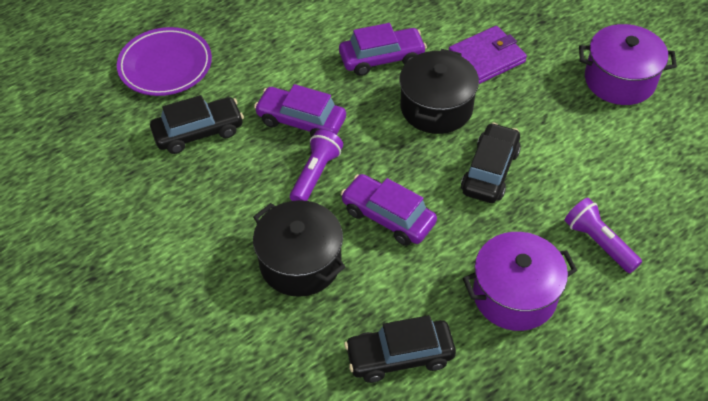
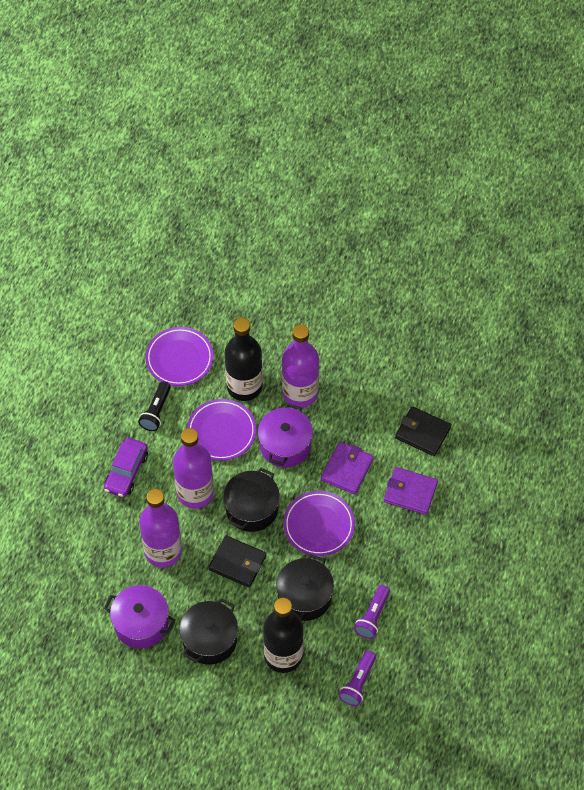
black bottle: 0 -> 2
black car: 3 -> 0
black flashlight: 0 -> 1
black pot: 2 -> 3
black wallet: 0 -> 2
purple bottle: 0 -> 3
purple car: 3 -> 1
purple plate: 1 -> 3
purple wallet: 1 -> 2

